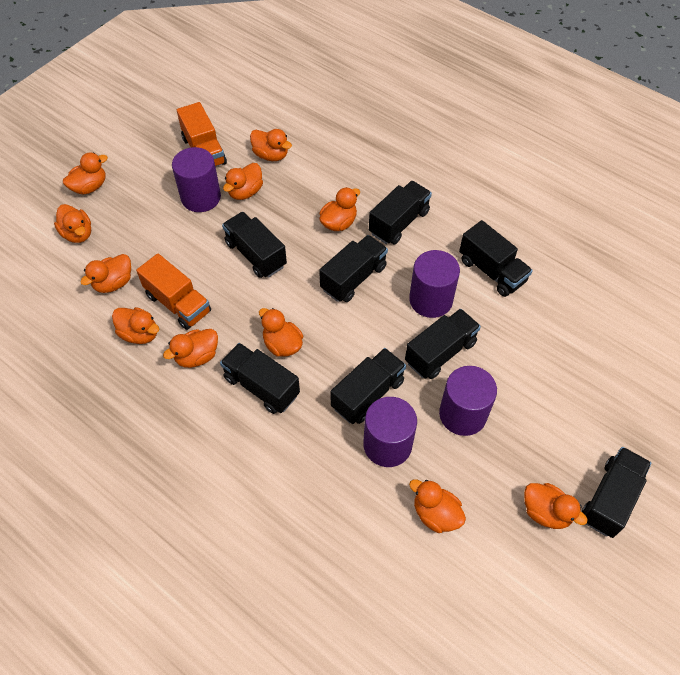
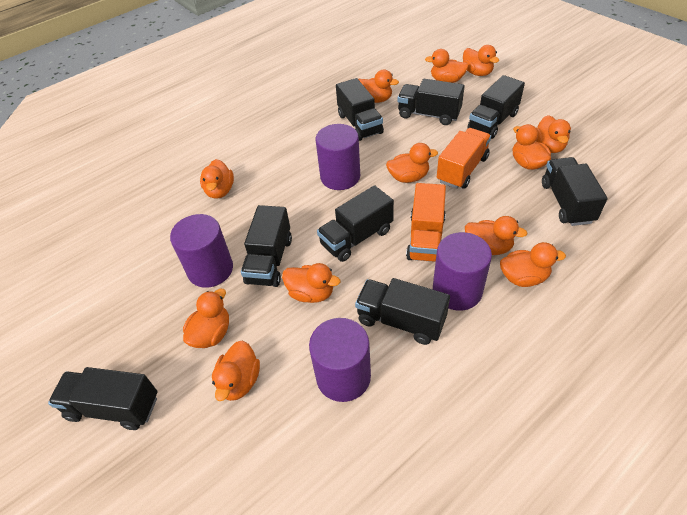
orange duck: 11 -> 12

